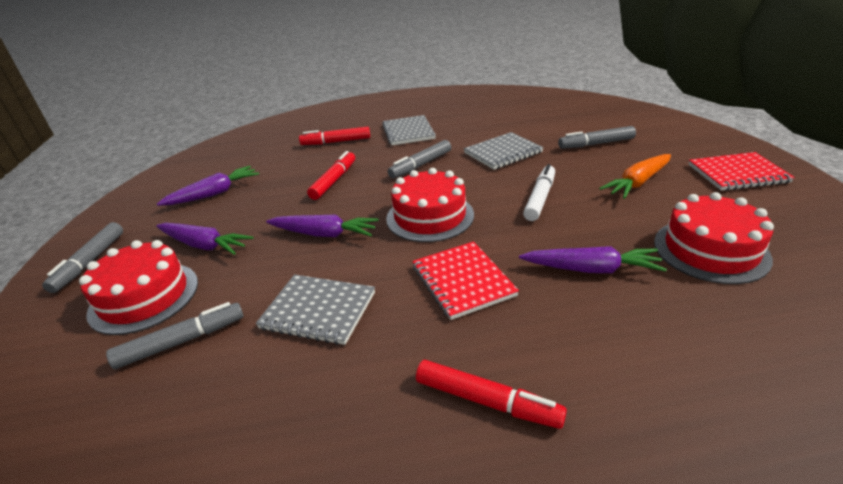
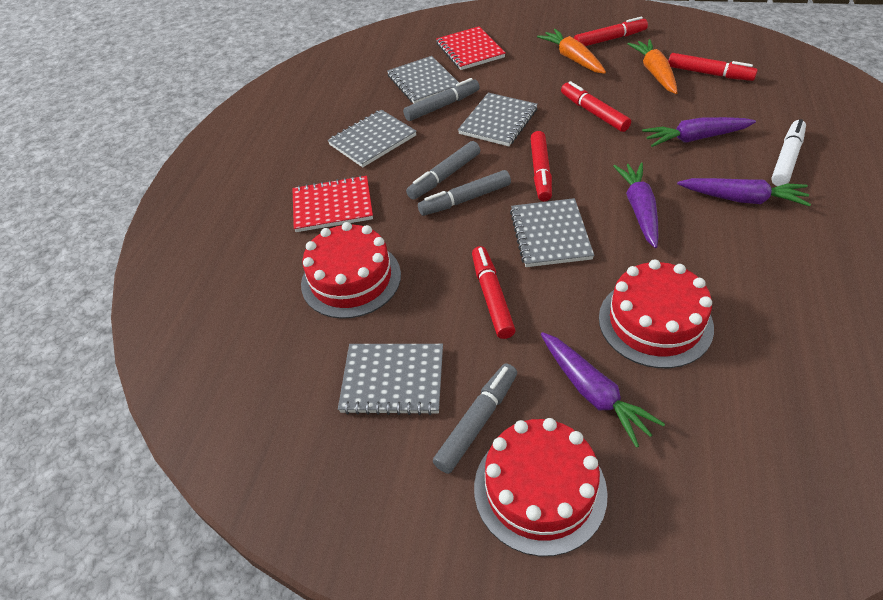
grey notebook: 3 -> 5
orange carrot: 1 -> 2
red marker: 3 -> 5

